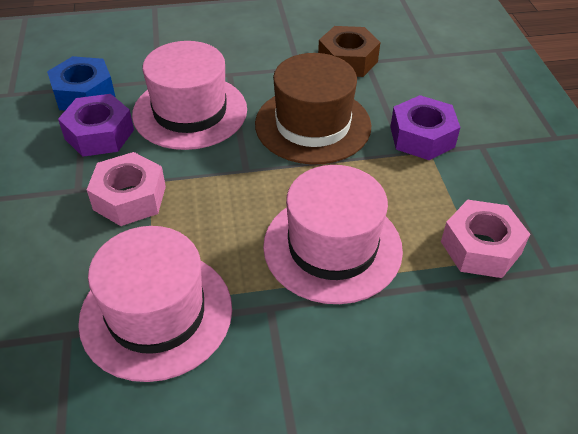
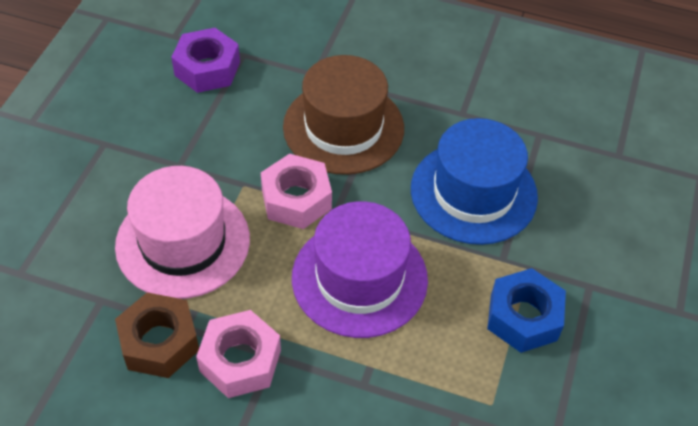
blue hat: 0 -> 1
pink hat: 3 -> 1
purple hat: 0 -> 1
purple nut: 2 -> 1

